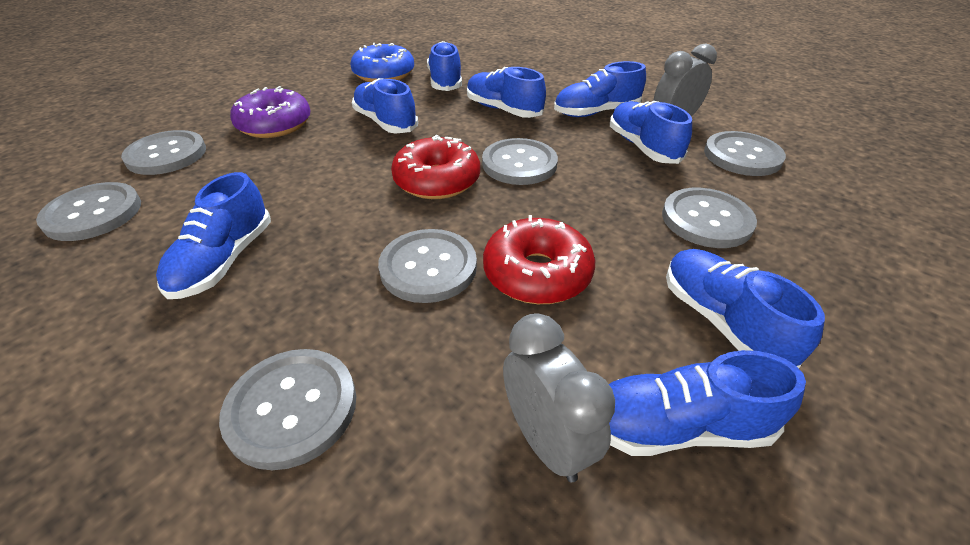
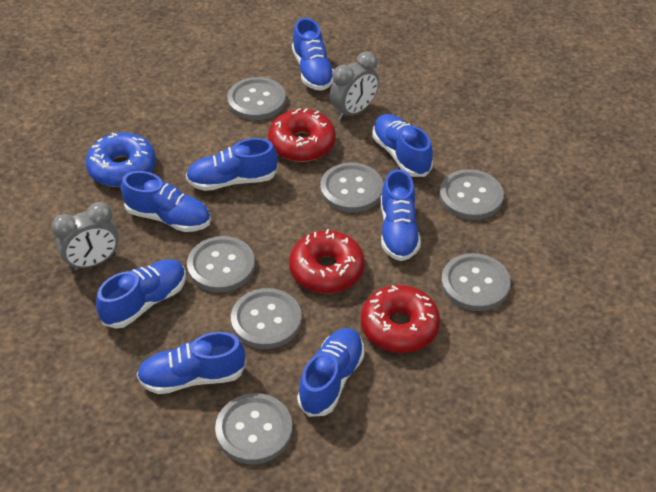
purple donut: 1 -> 0
red donut: 2 -> 3

